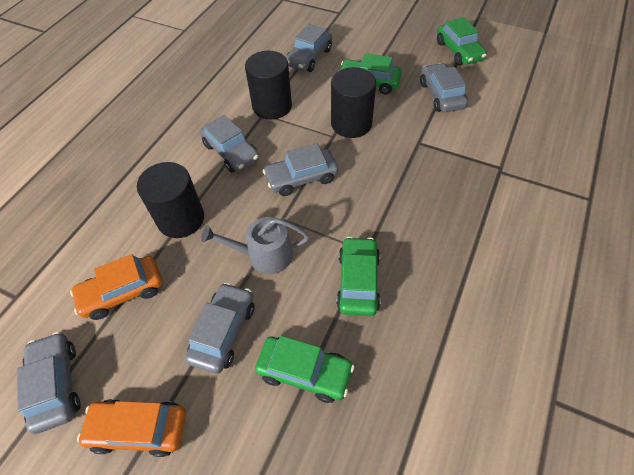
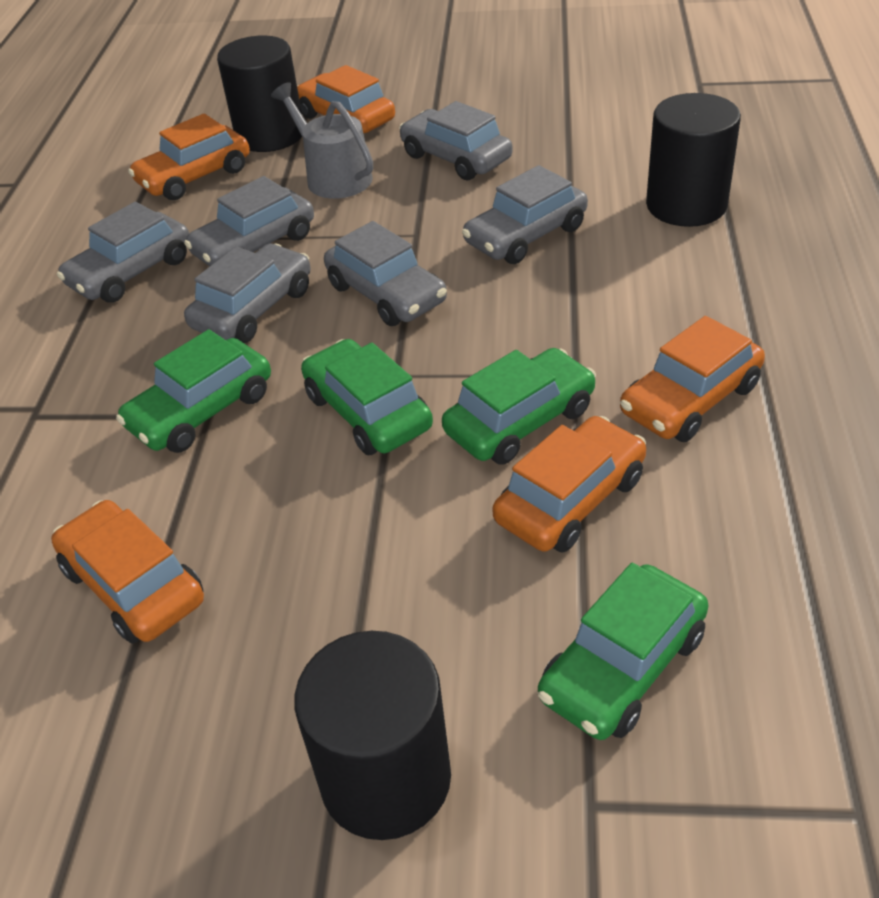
orange car: 2 -> 5

